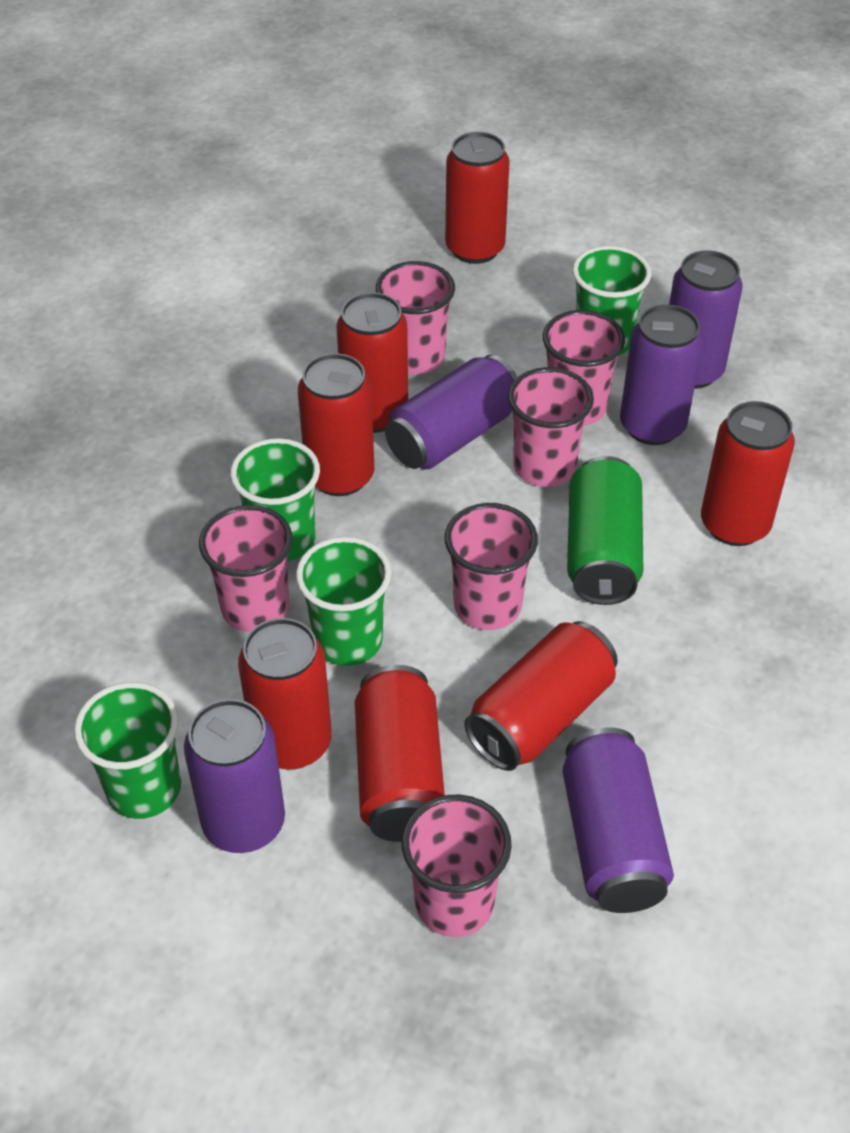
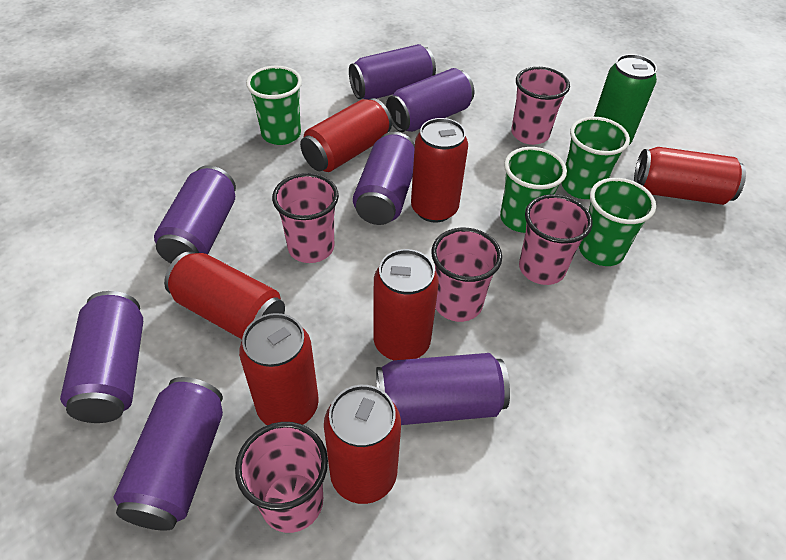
pink cup: 6 -> 5
purple can: 5 -> 7

